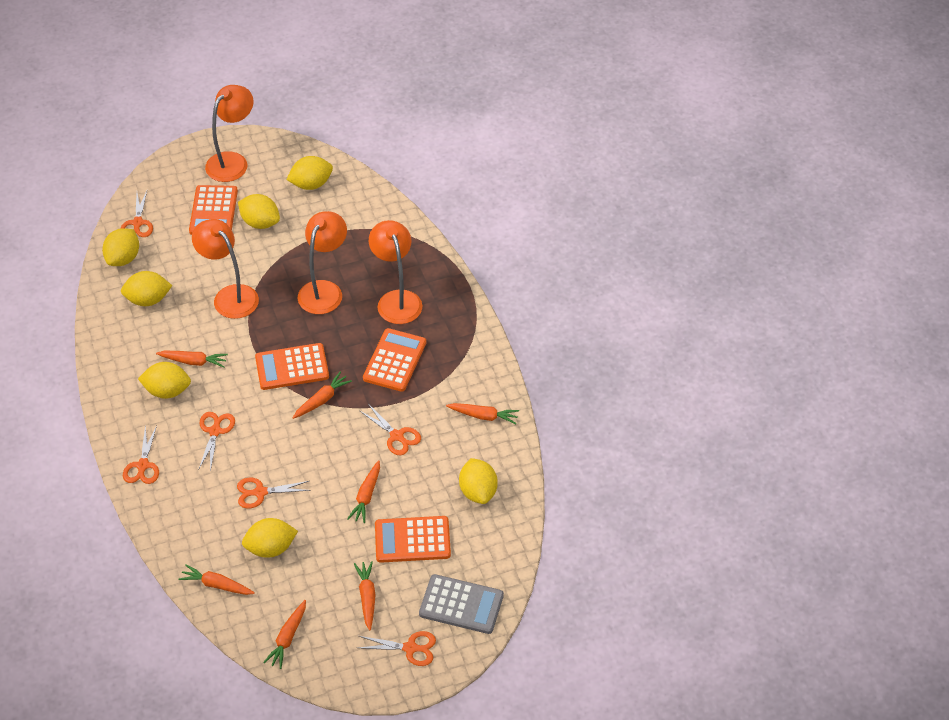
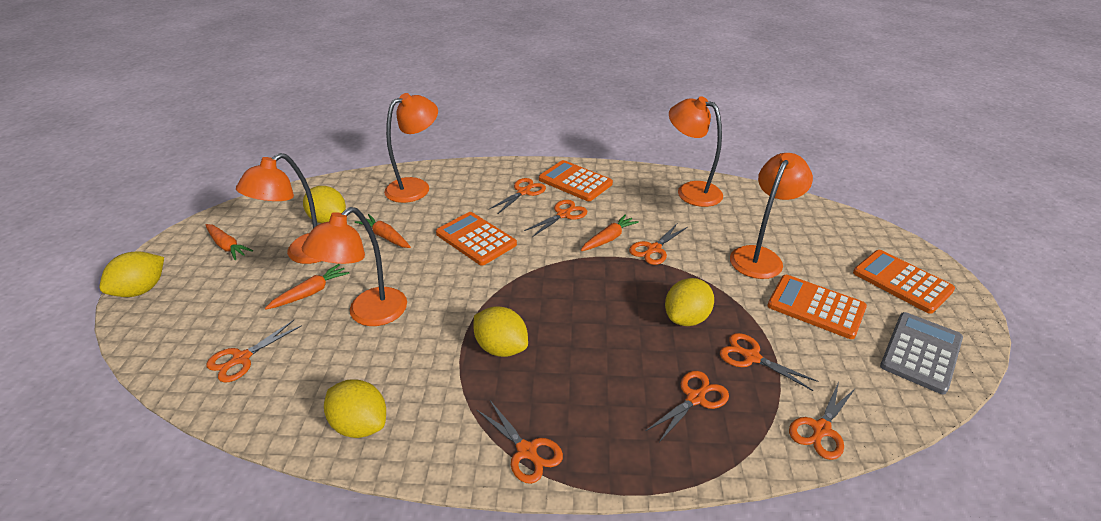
orange carrot: 7 -> 4
orange lamp: 4 -> 5
orange scissors: 6 -> 8
yellow lemon: 7 -> 5

